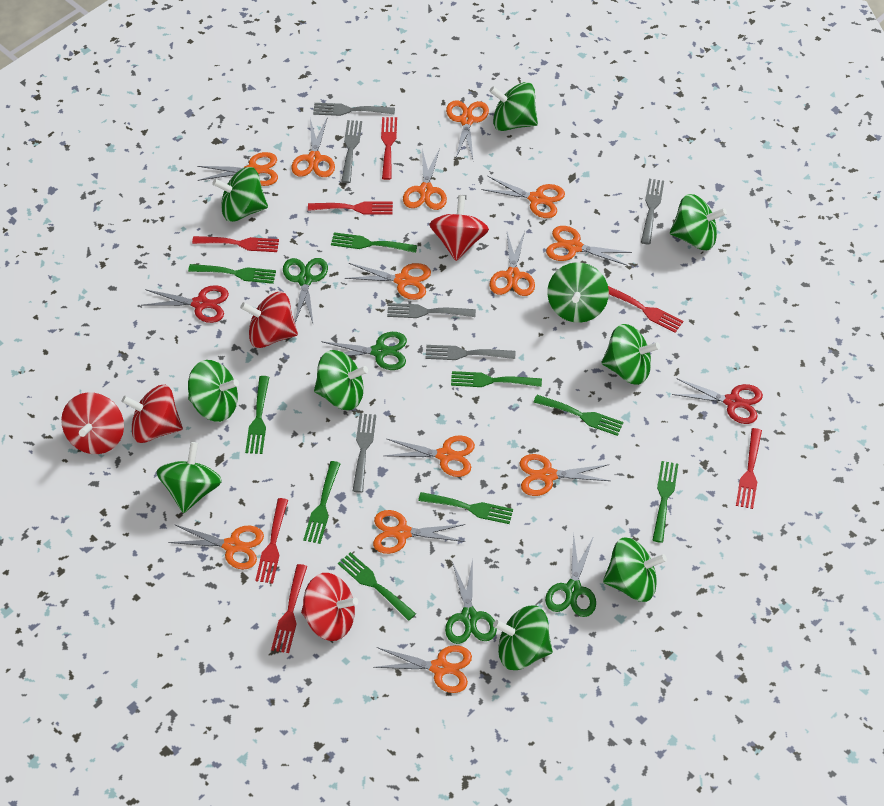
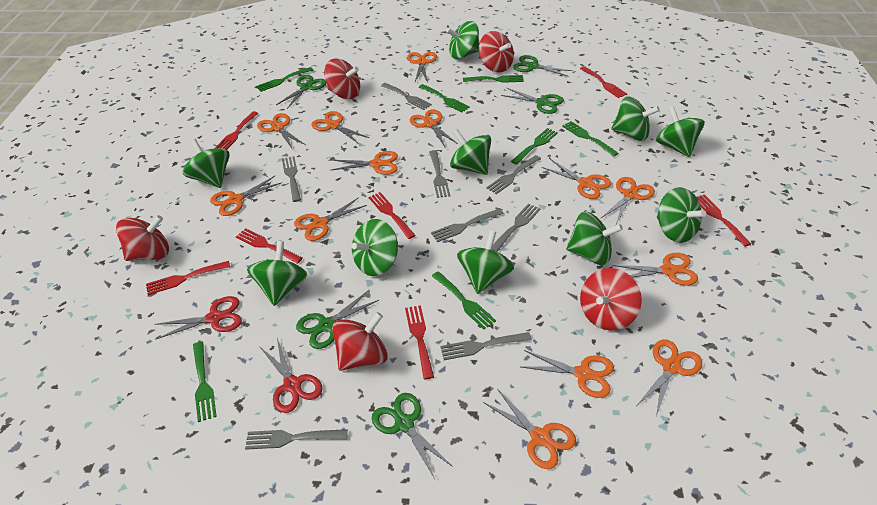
green fork: 9 -> 7
green scissors: 4 -> 5
grey fork: 6 -> 8

